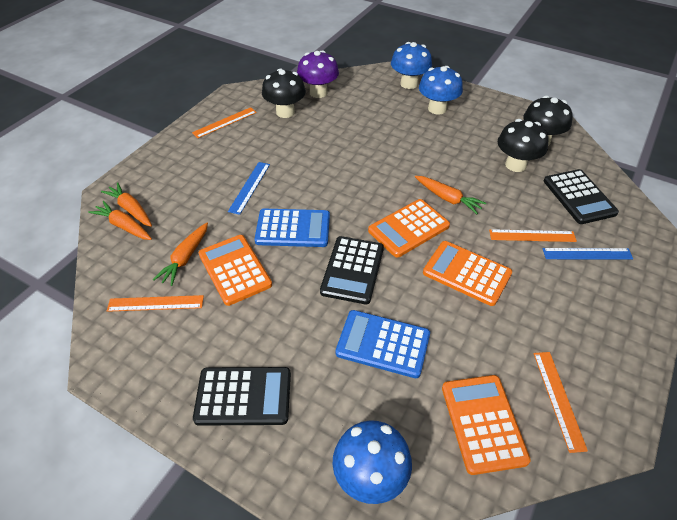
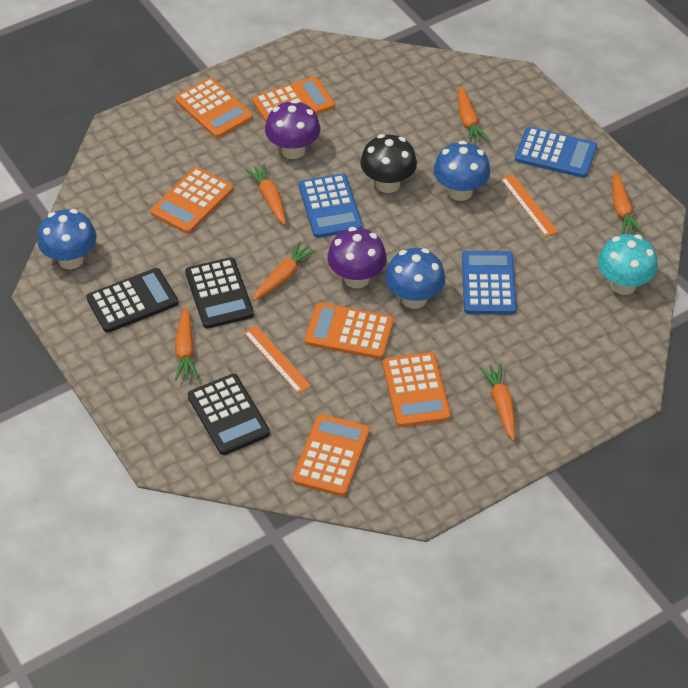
black mushroom: 3 -> 1
blue calculator: 2 -> 3
blue ruler: 2 -> 0
orange calculator: 4 -> 6
orange carrot: 4 -> 6
orange ruler: 4 -> 2
purple mushroom: 1 -> 2
turquoise mushroom: 0 -> 1

